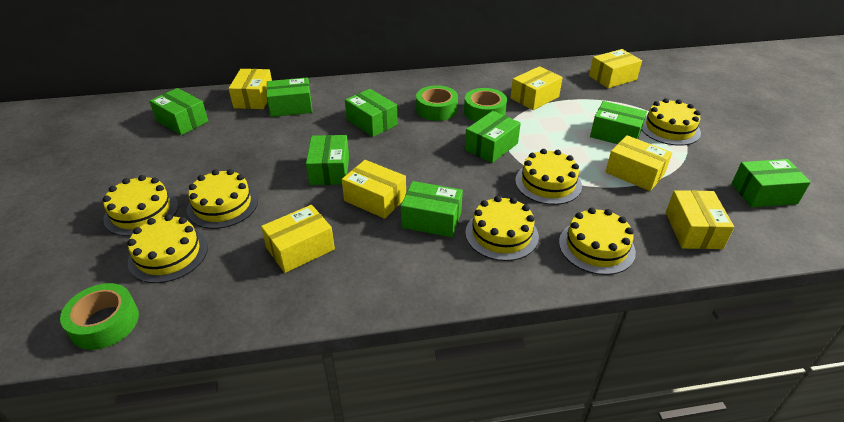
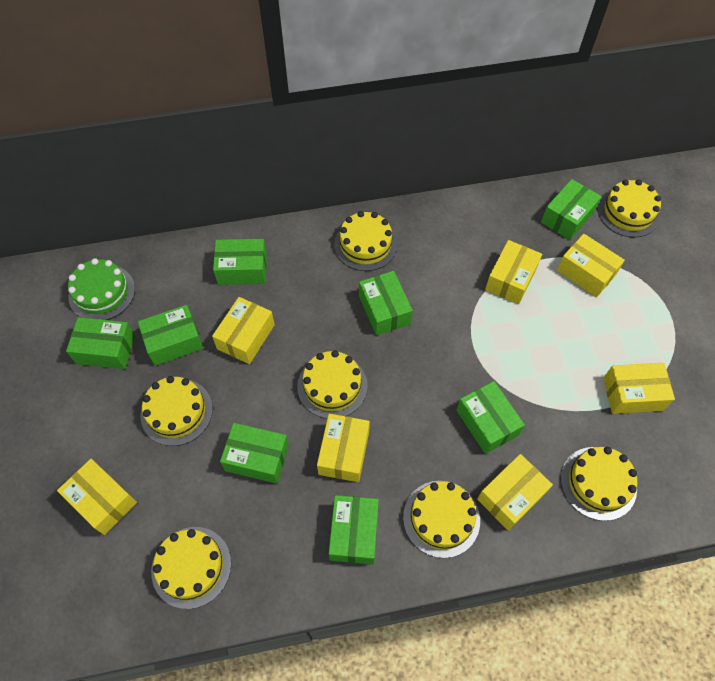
green cake: 0 -> 1
green tape: 3 -> 0

